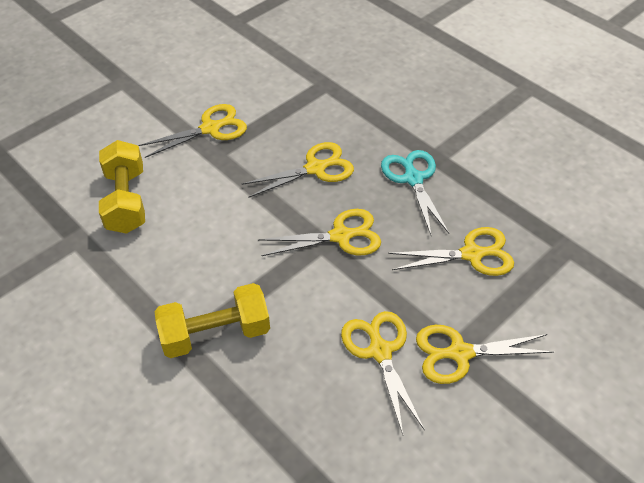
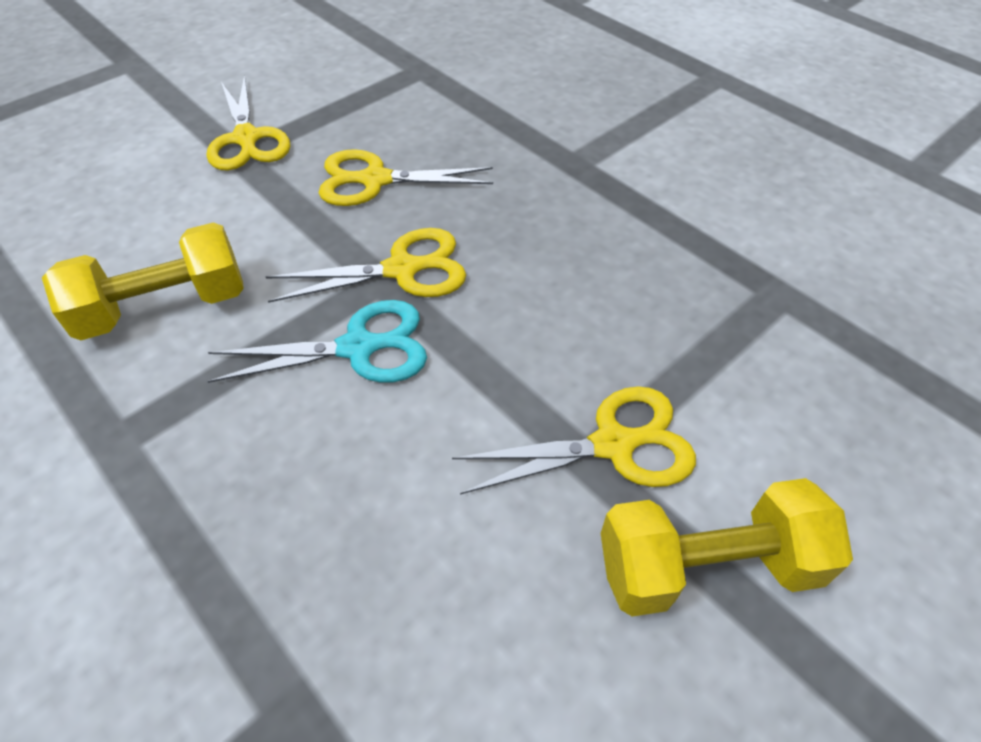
yellow scissors: 6 -> 4

